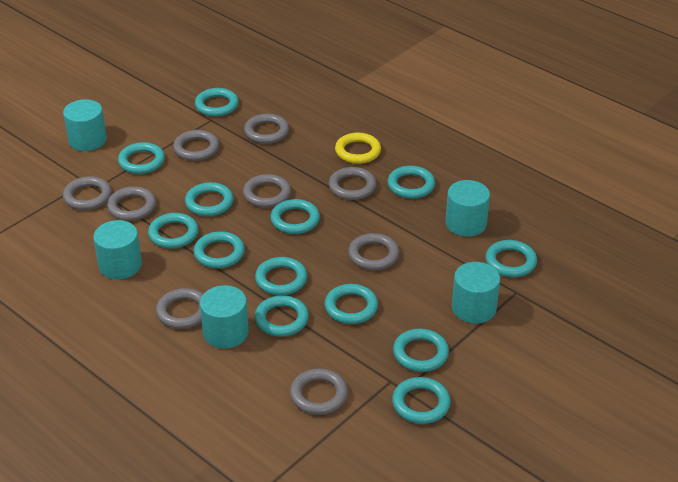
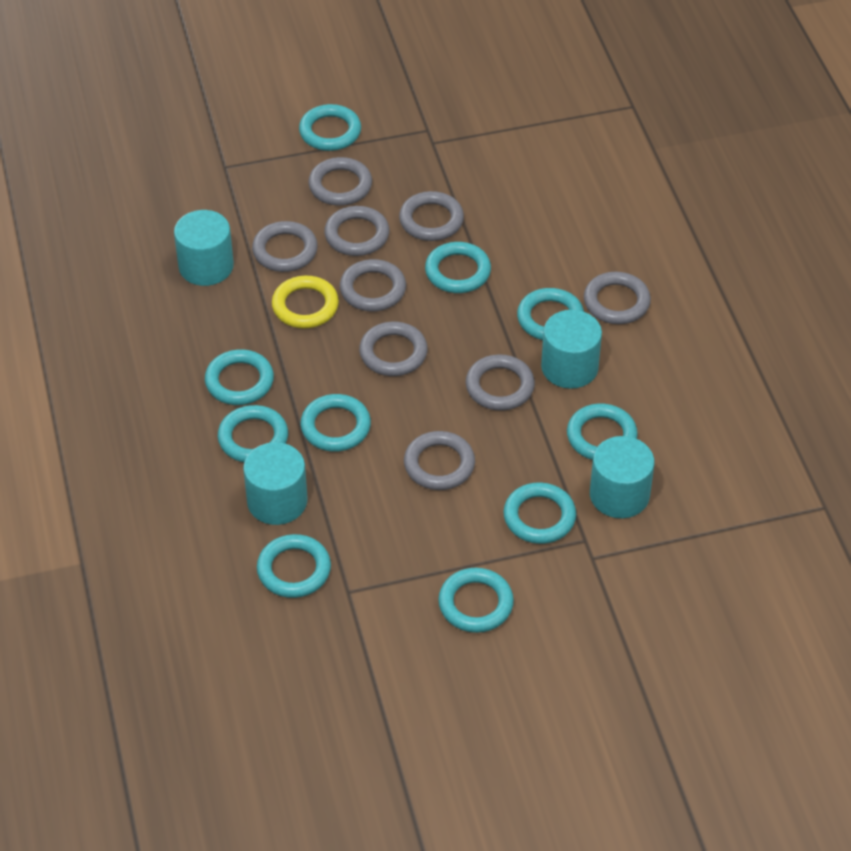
turquoise cylinder: 5 -> 4
turquoise ring: 13 -> 10

